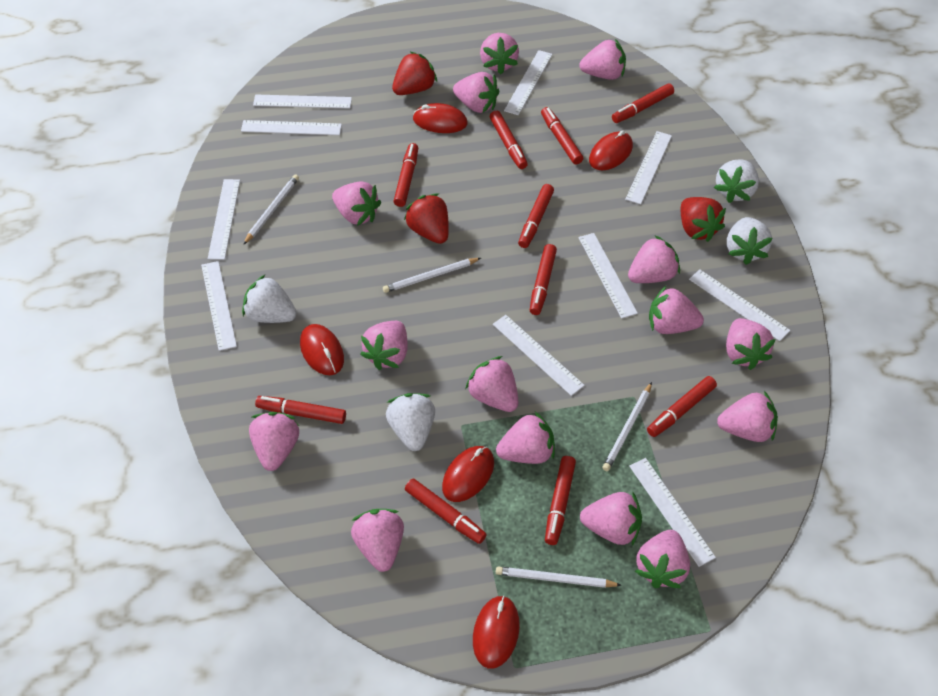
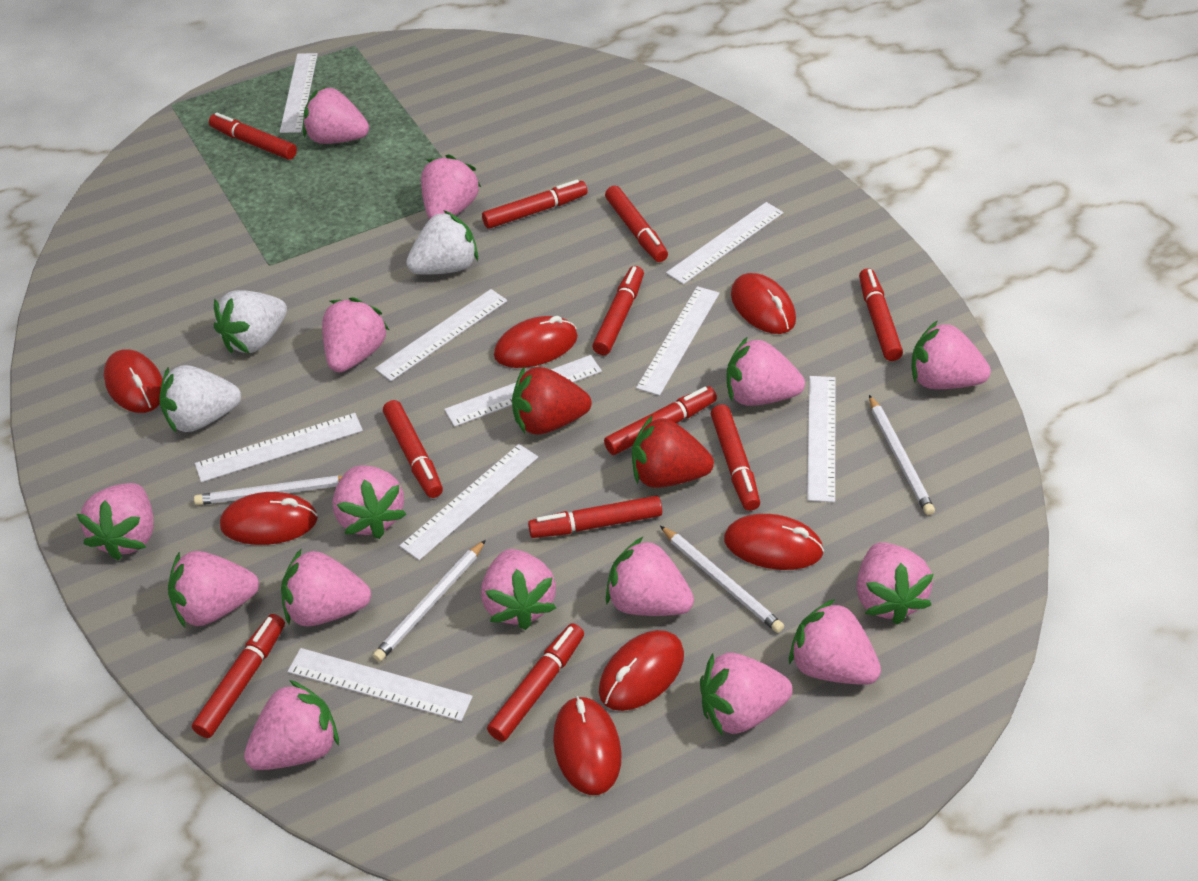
red marker: 10 -> 11
red mouse: 5 -> 7
red strawberry: 3 -> 2
white ruler: 10 -> 9
white strawberry: 4 -> 3

